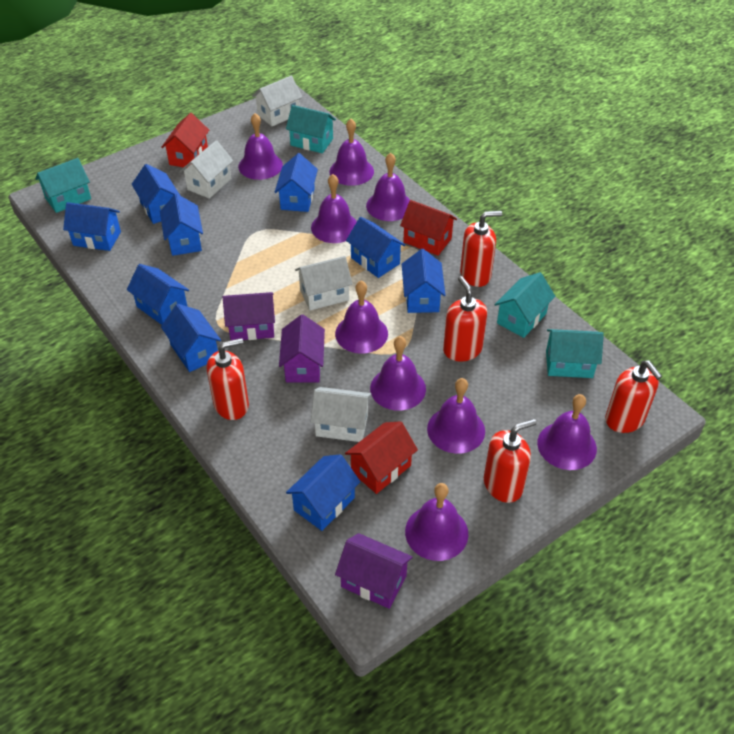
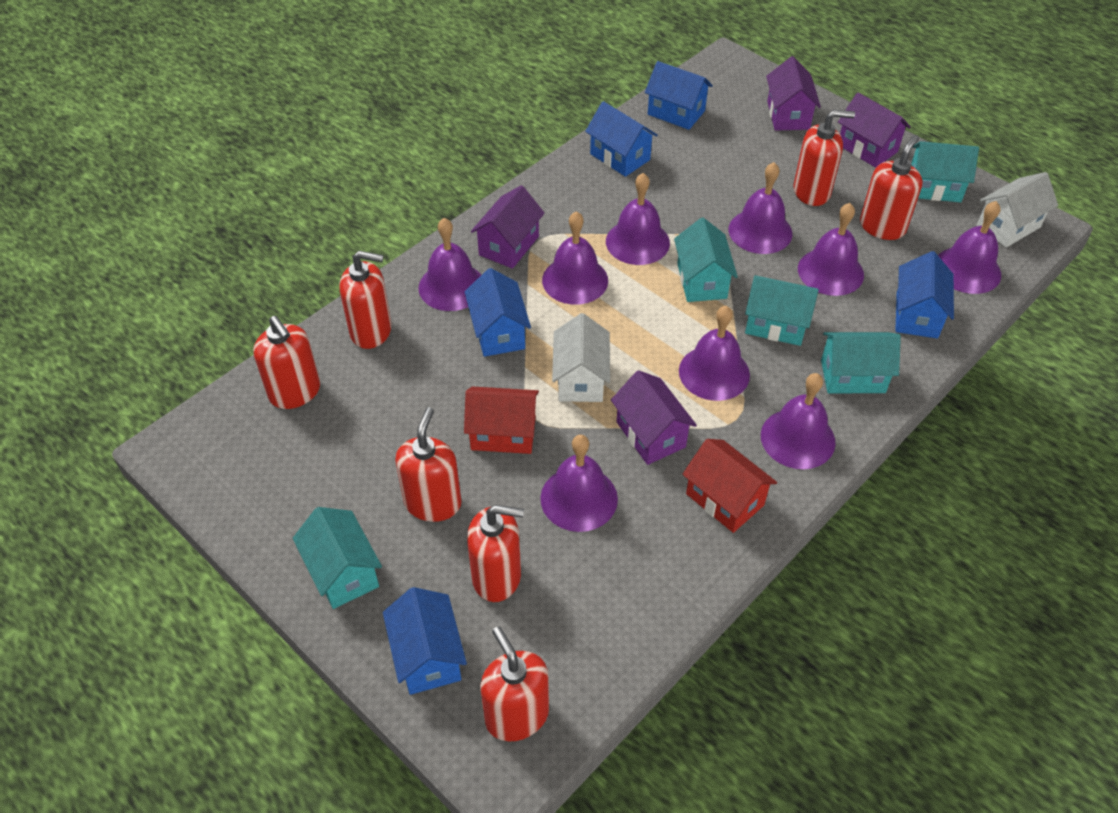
blue house: 9 -> 5
purple house: 3 -> 4
red house: 3 -> 2
red soap dispenser: 5 -> 7
turquoise house: 4 -> 5
white house: 4 -> 2

